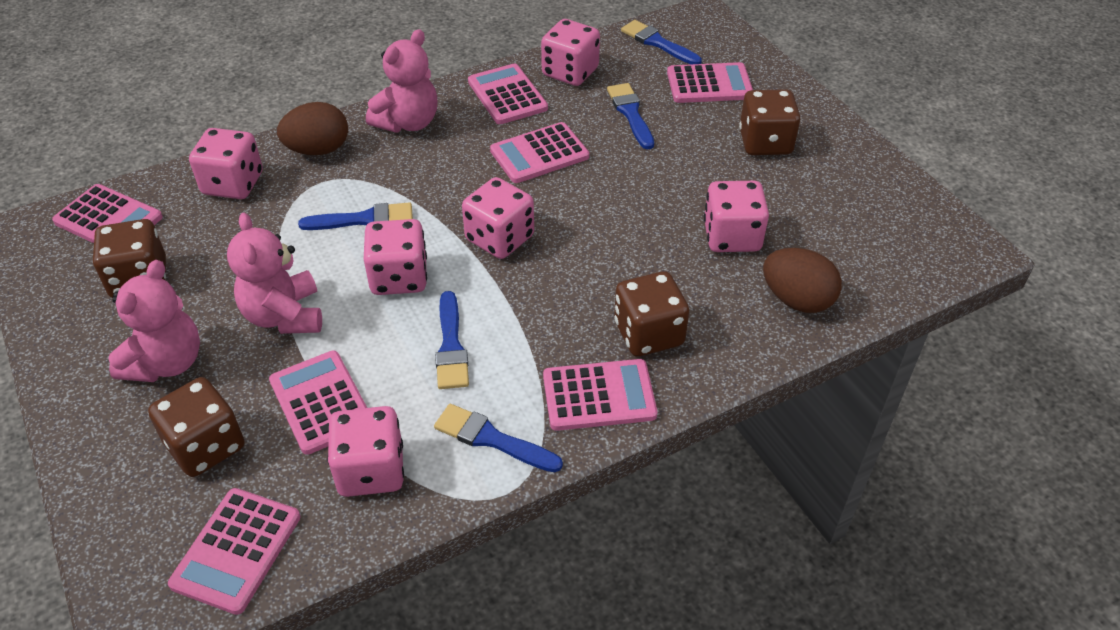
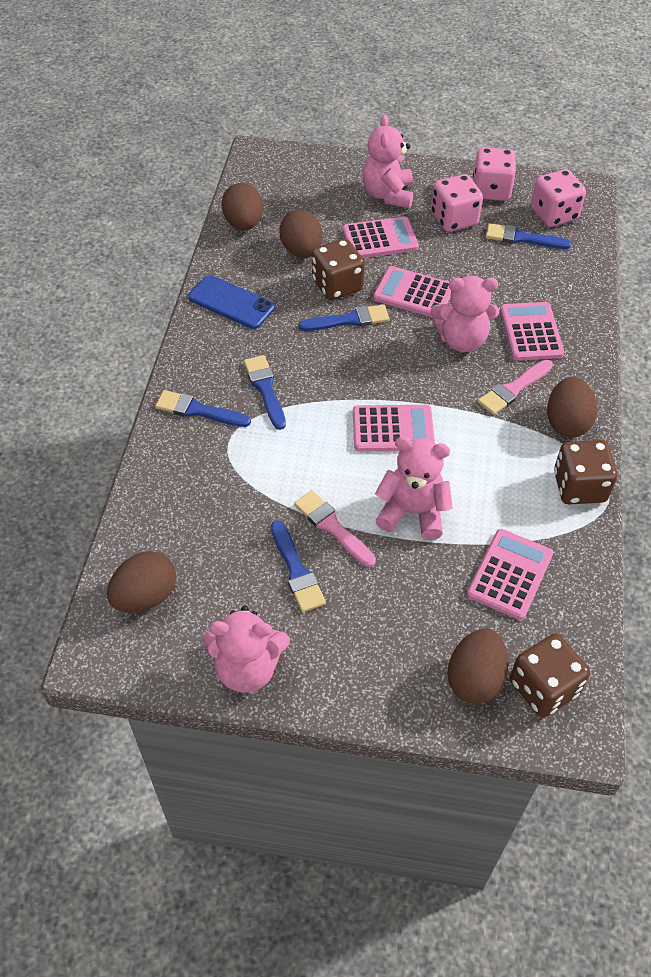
blue phone: 0 -> 1
brown dice: 4 -> 3
brown egg: 2 -> 5
pink brush: 0 -> 2
pink calculator: 7 -> 5
pink dice: 6 -> 3
pink teddy bear: 3 -> 4

